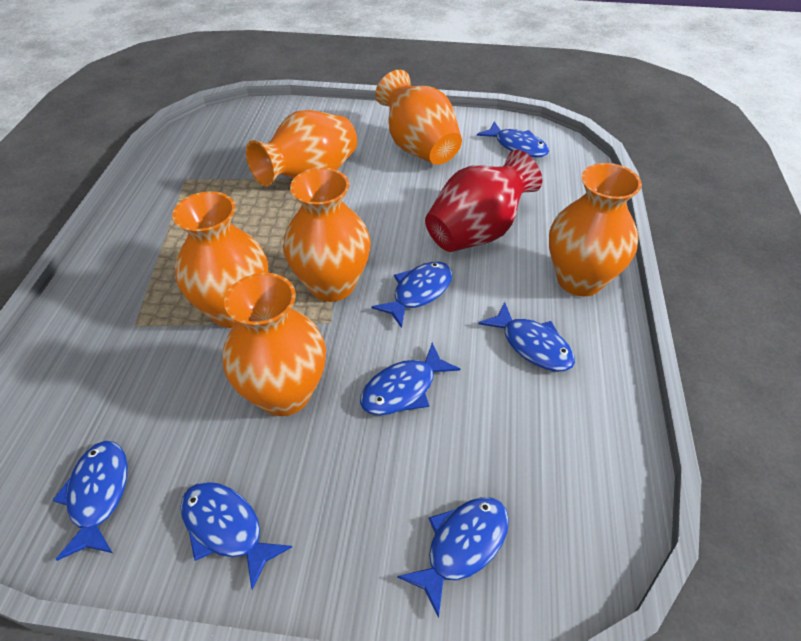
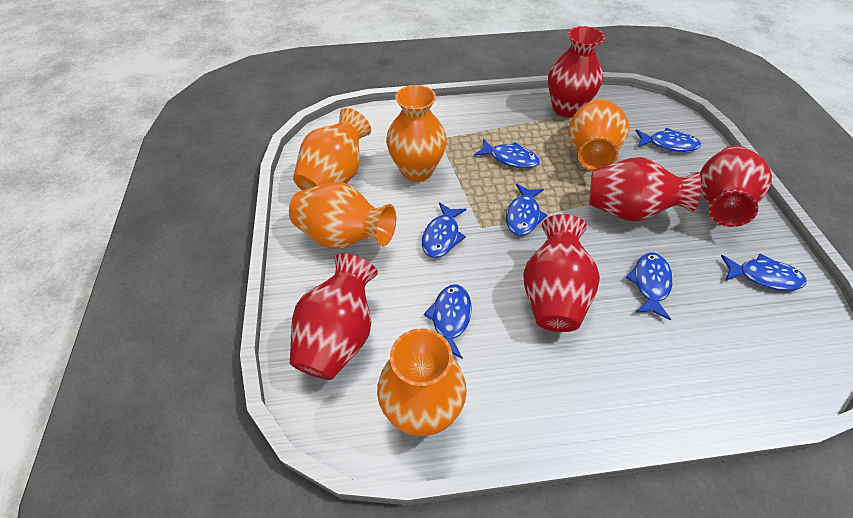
orange vase: 6 -> 5
red vase: 1 -> 5

